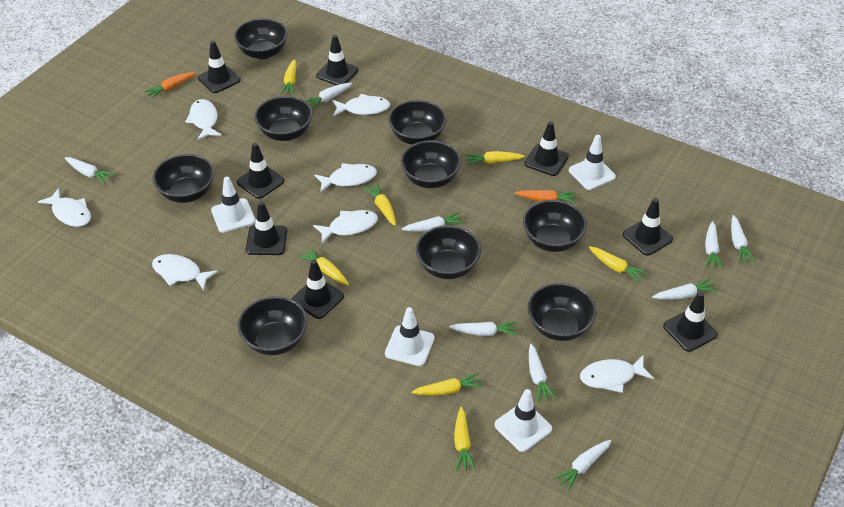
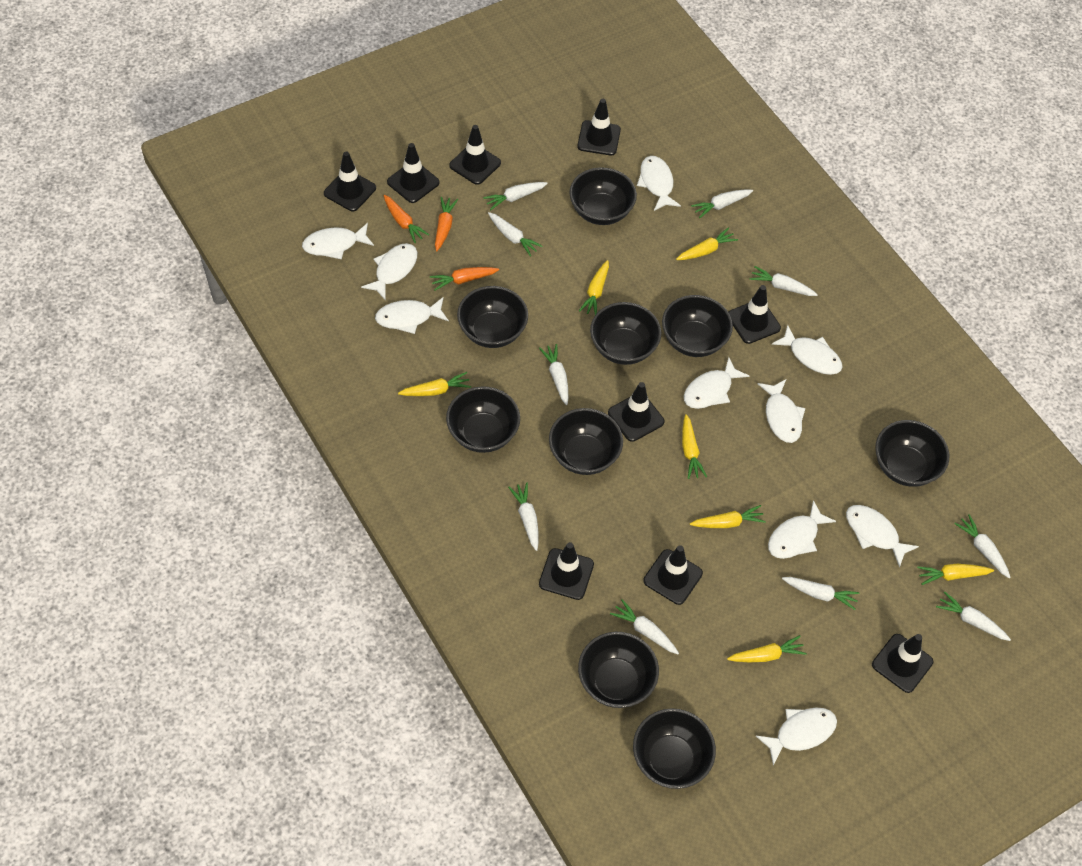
black traffic cone: 8 -> 9
orange carrot: 2 -> 3
white carrot: 9 -> 10
white fish: 7 -> 10
white traffic cone: 4 -> 0

